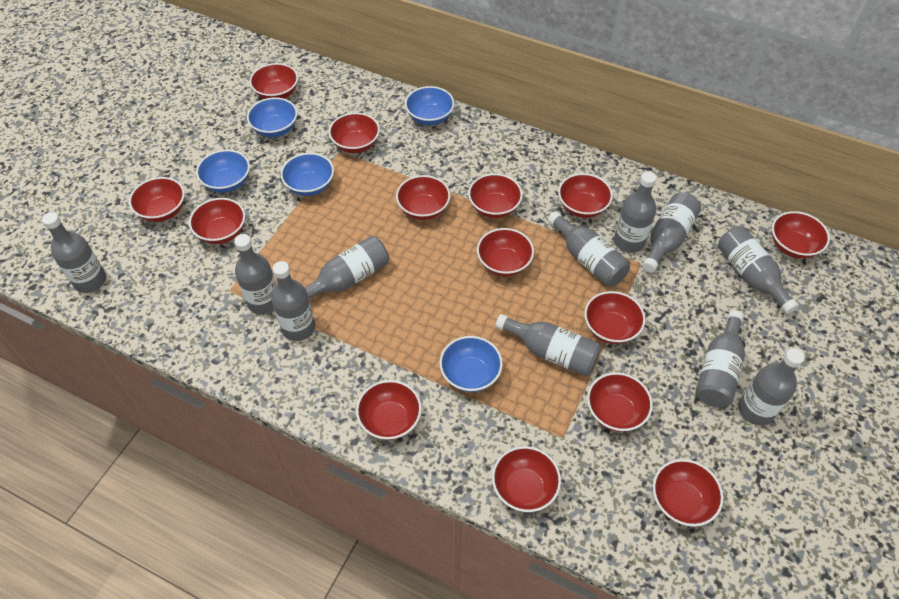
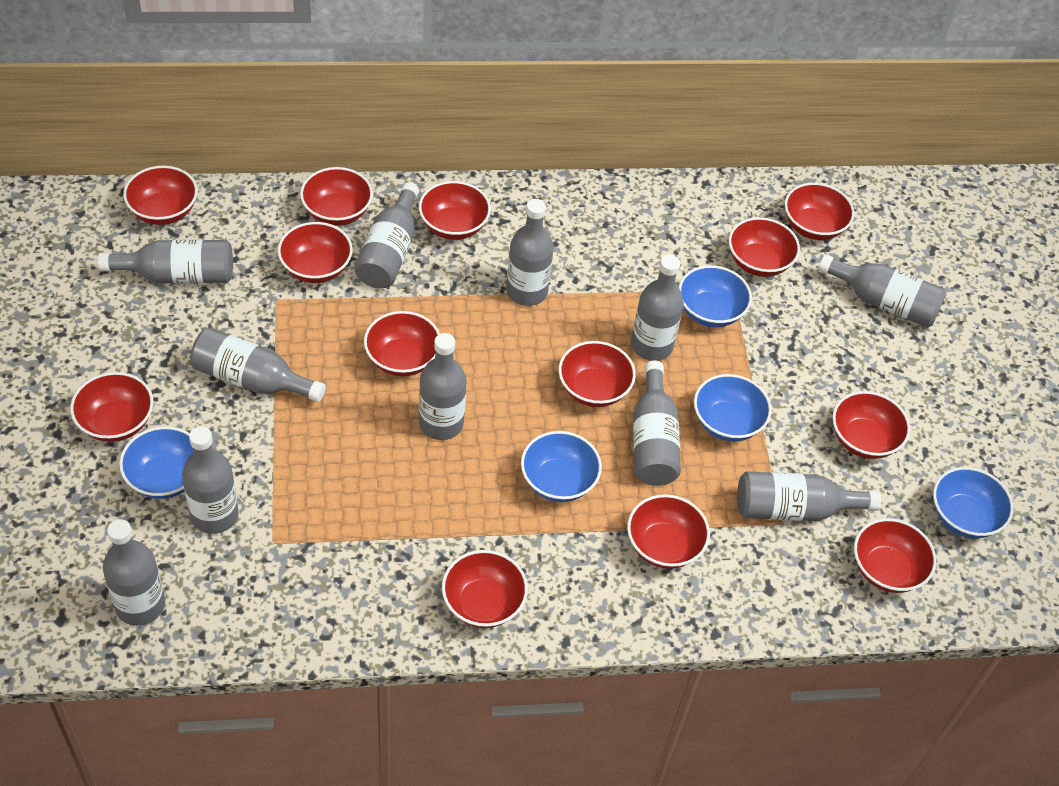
red bowl: 14 -> 13

